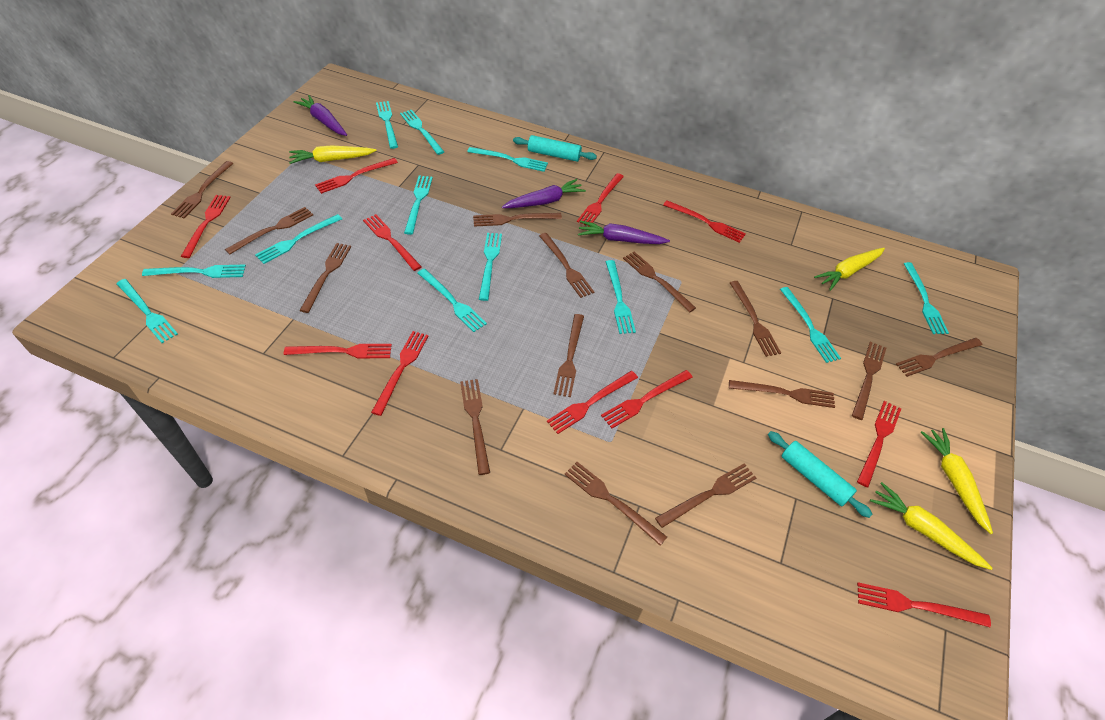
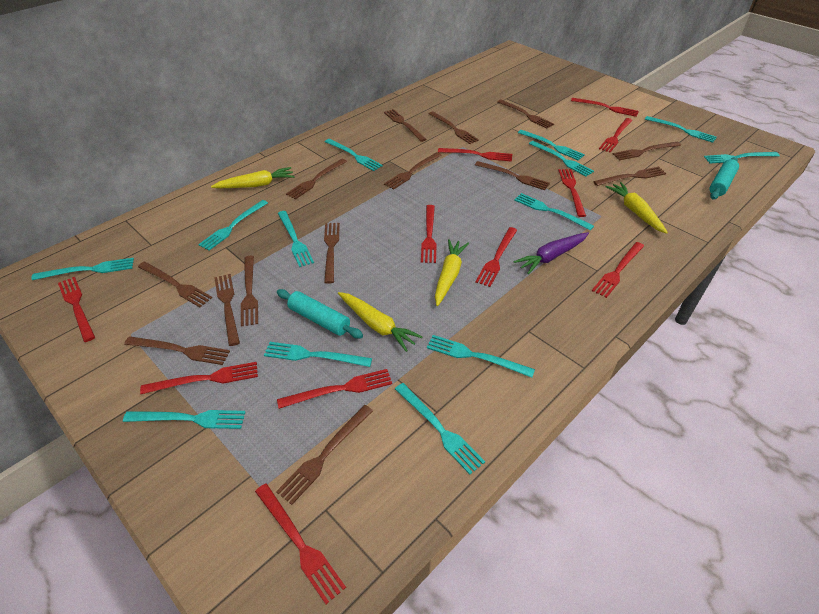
purple carrot: 3 -> 1
turquoise fork: 12 -> 13

